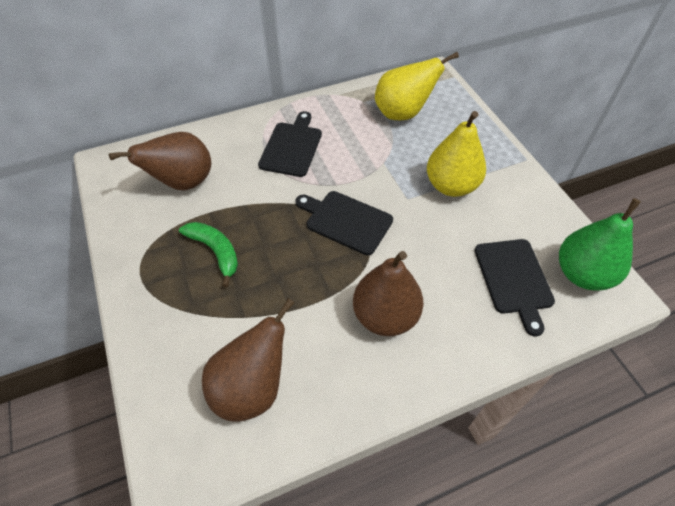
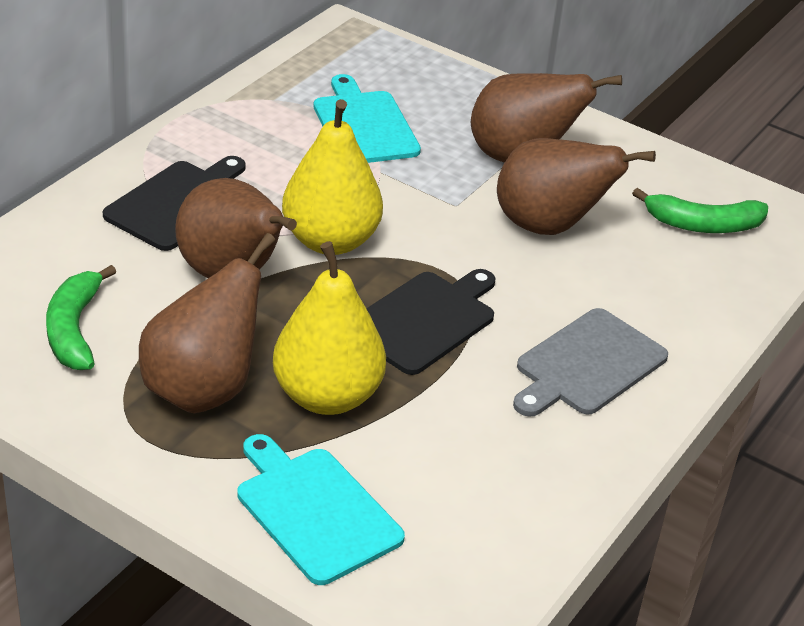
black cutting board: 3 -> 2
brown pear: 3 -> 4
green banana: 1 -> 2
green pear: 1 -> 0
grey cutting board: 0 -> 1
turquoise cutting board: 0 -> 2

